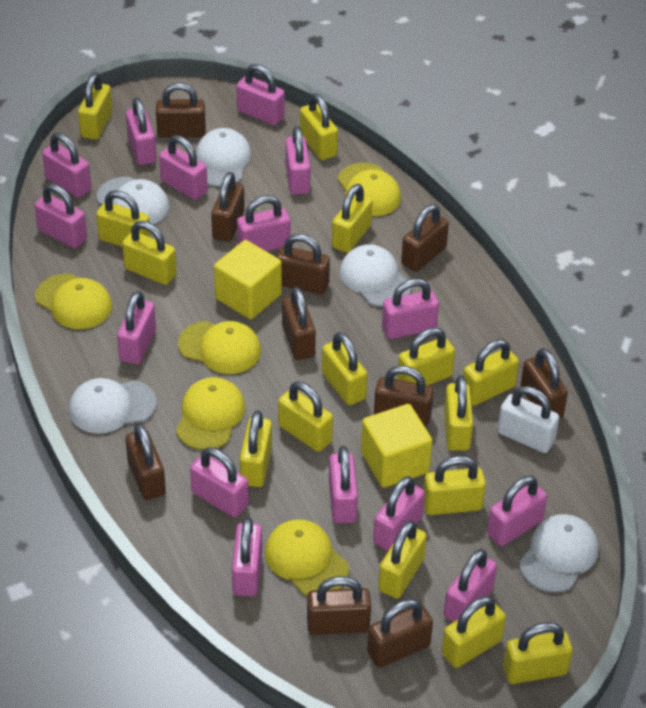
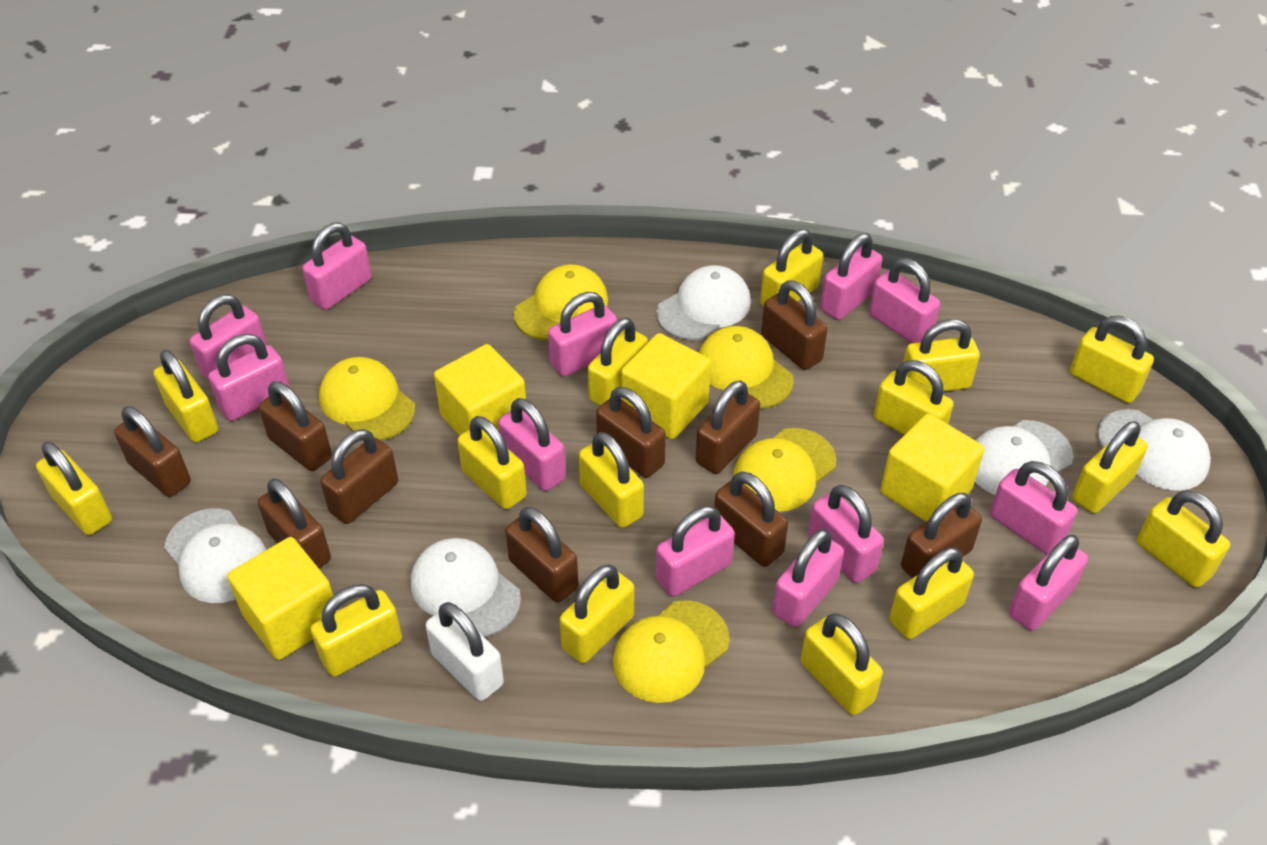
pink padlock: 15 -> 12
yellow cube: 2 -> 4

